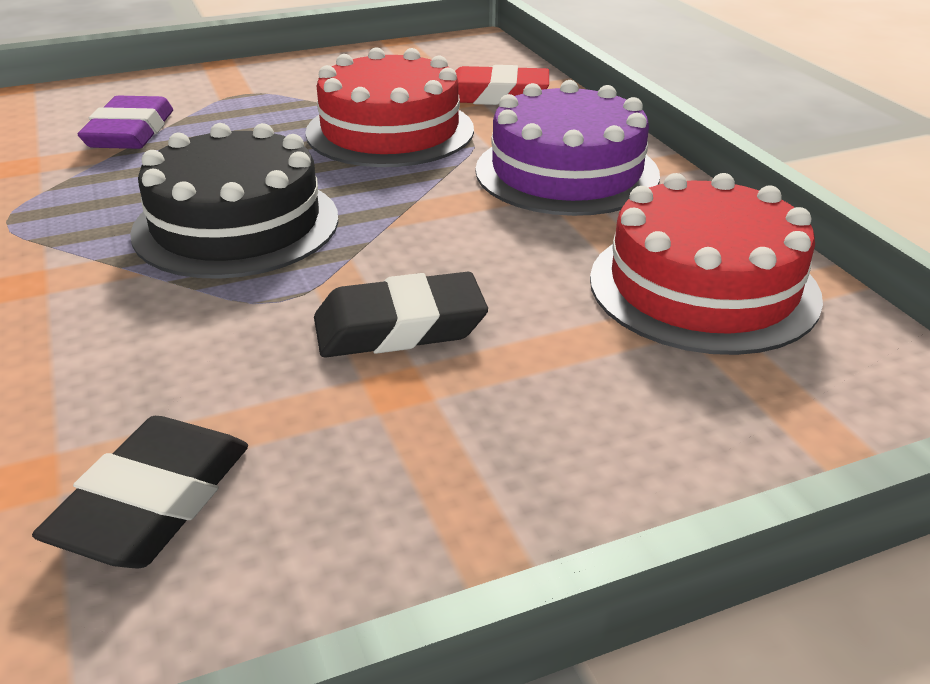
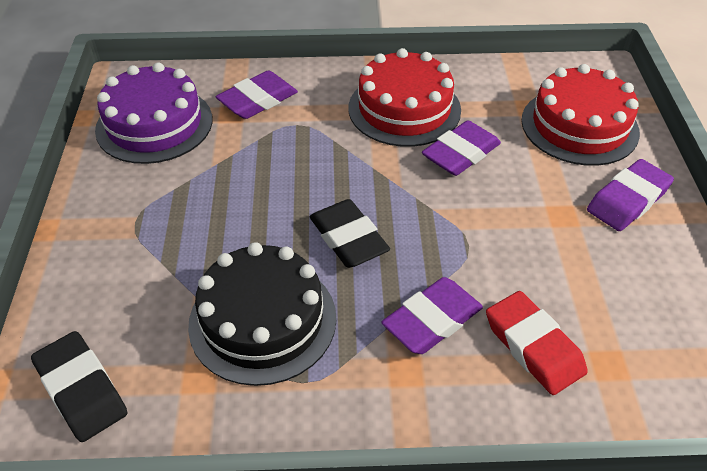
purple eraser: 1 -> 4

